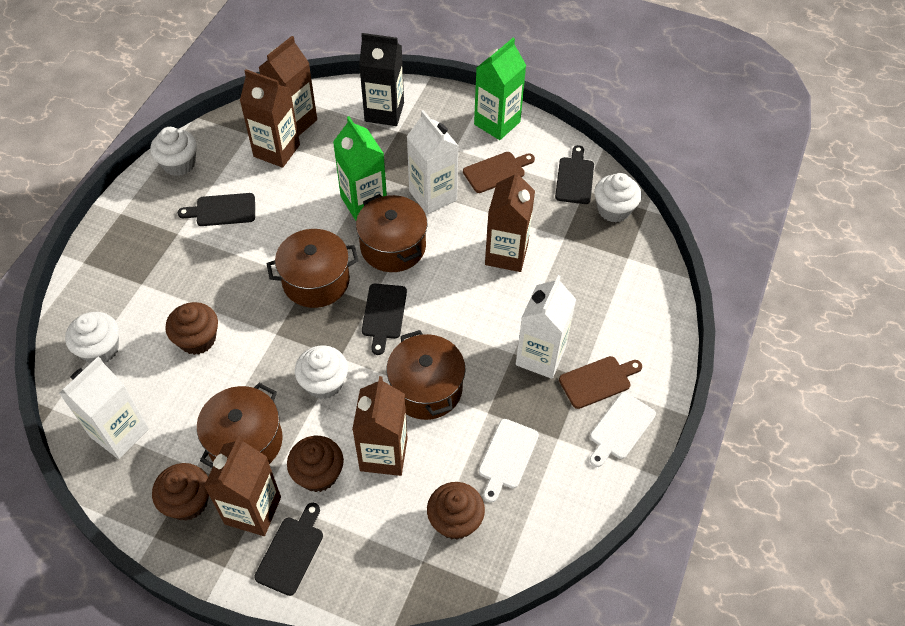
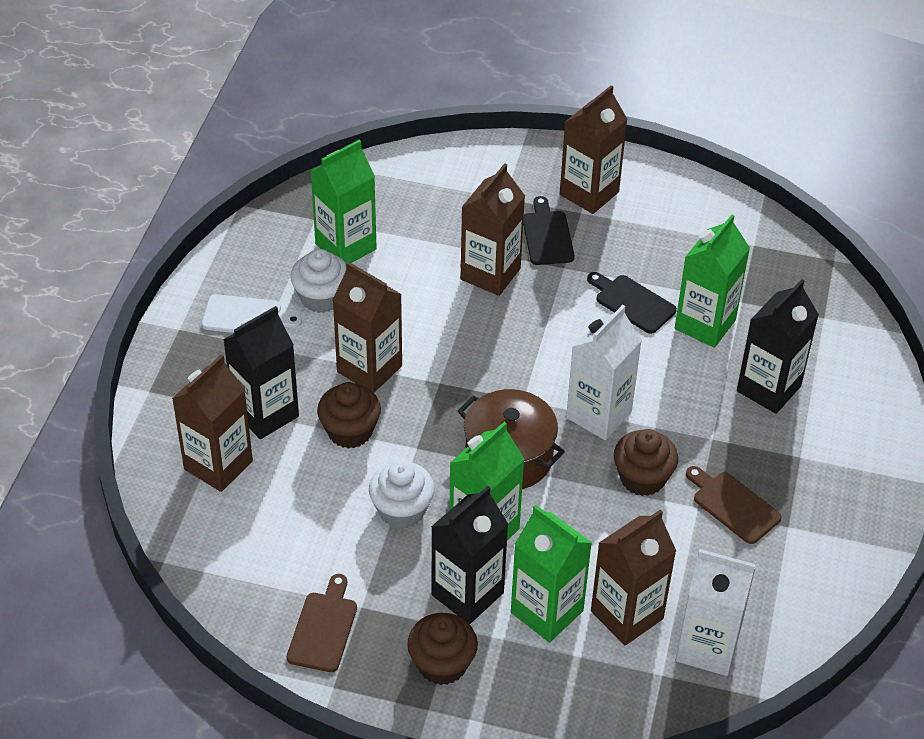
black carton: 1 -> 3
black cutting board: 4 -> 2
brown cupcake: 4 -> 3
brown pot: 4 -> 1
green carton: 2 -> 4
white carton: 3 -> 2
white cupcake: 4 -> 2
white cutting board: 2 -> 1

